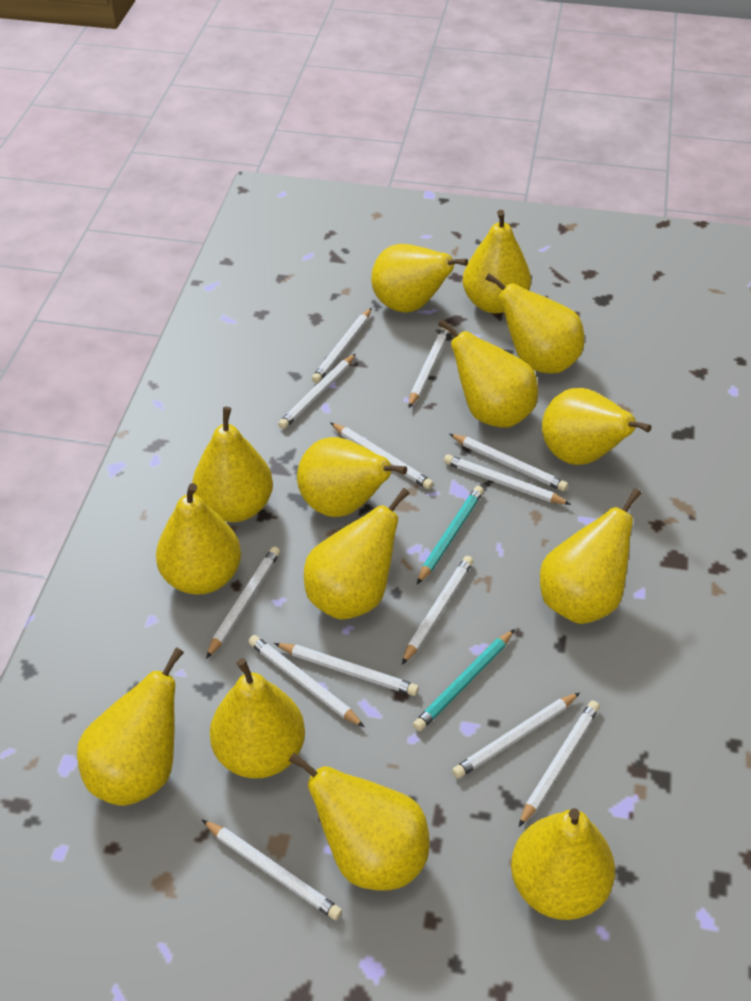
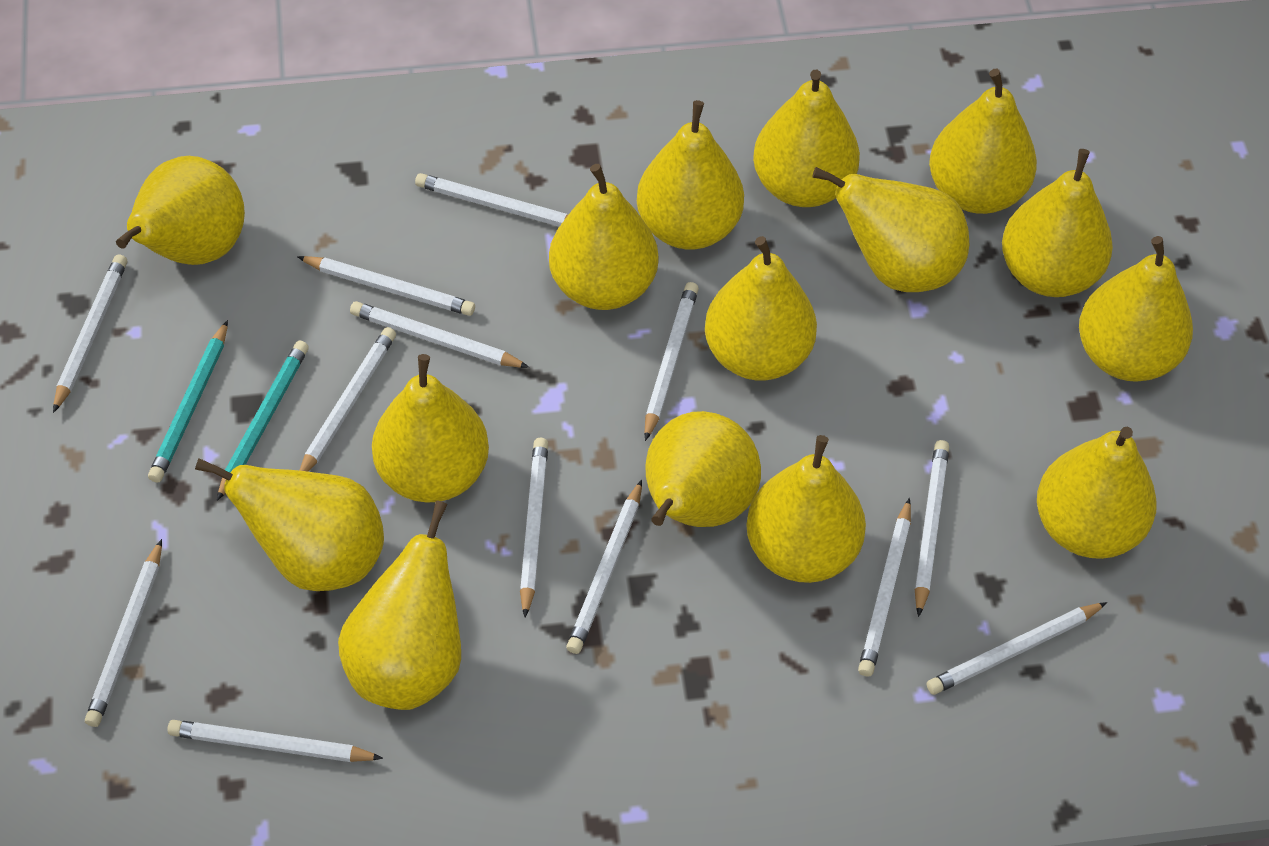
yellow pear: 14 -> 15

